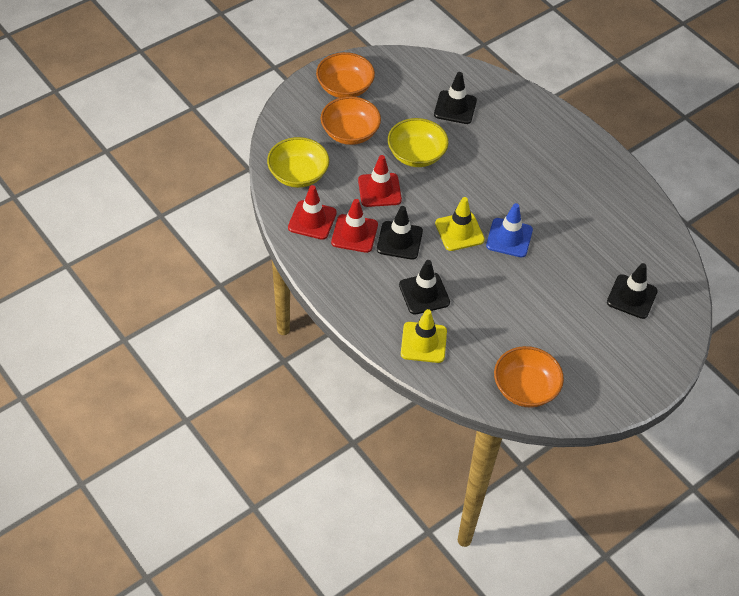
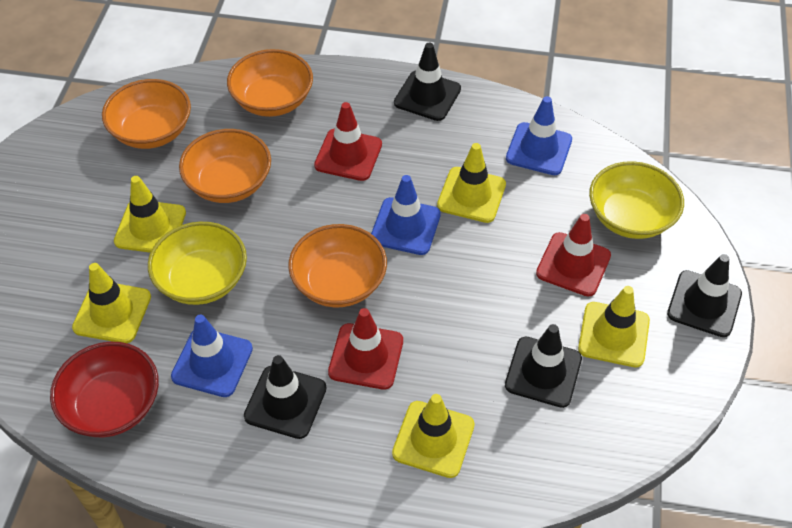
blue traffic cone: 1 -> 3
orange bowl: 3 -> 4
red bowl: 0 -> 1
yellow traffic cone: 2 -> 5

